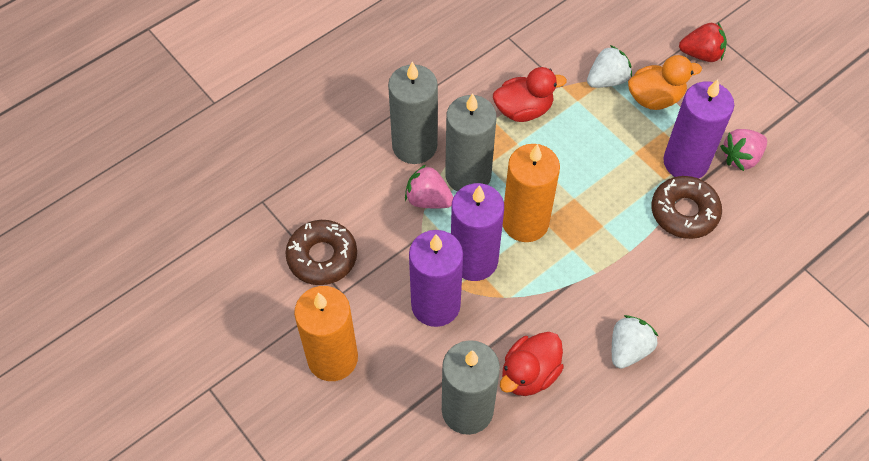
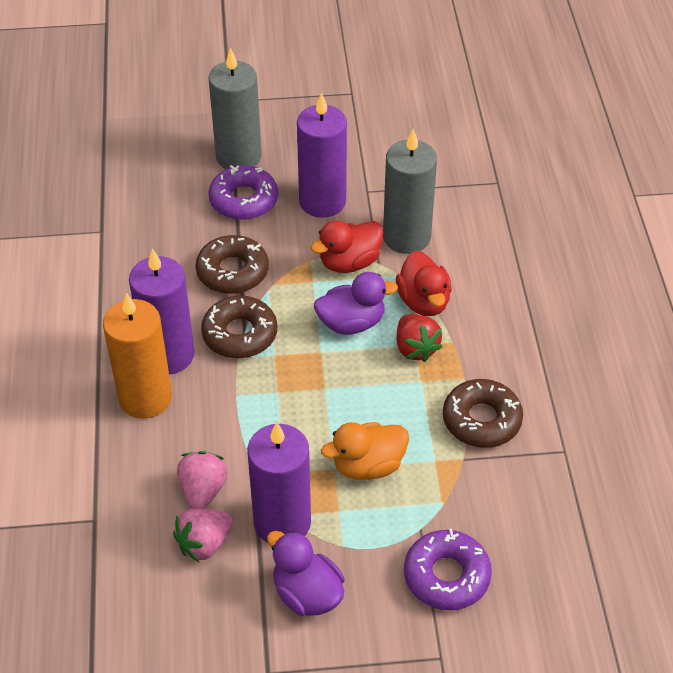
brown donut: 2 -> 3
grey candle: 3 -> 2
orange candle: 2 -> 1
purple donut: 0 -> 2
purple duck: 0 -> 2
white strawberry: 2 -> 0

